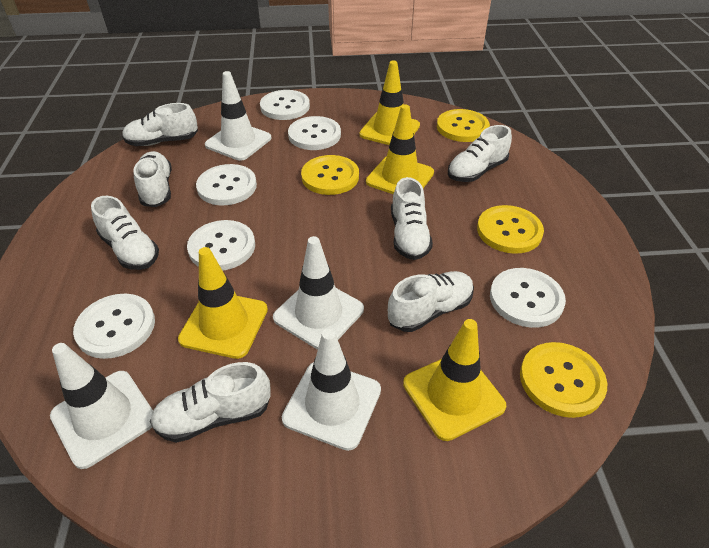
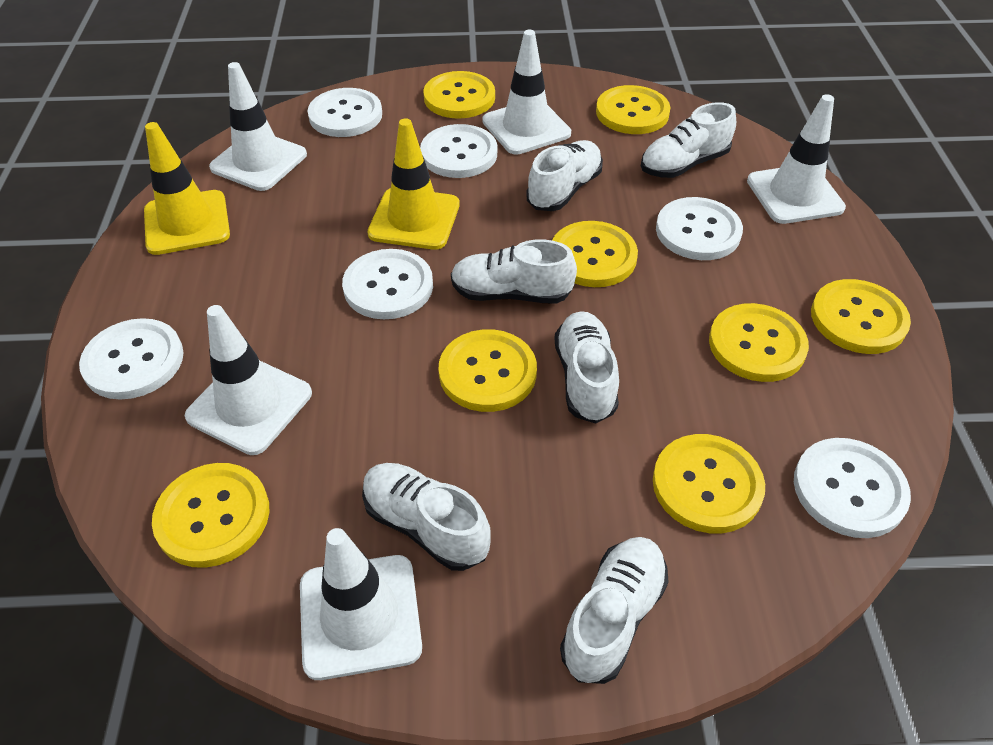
white shoe: 7 -> 6
white traffic cone: 4 -> 5
yellow button: 4 -> 8
yellow traffic cone: 4 -> 2

